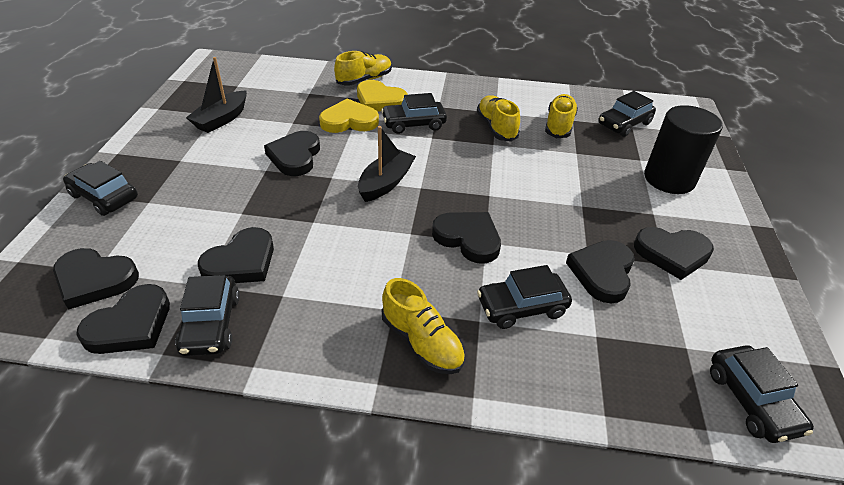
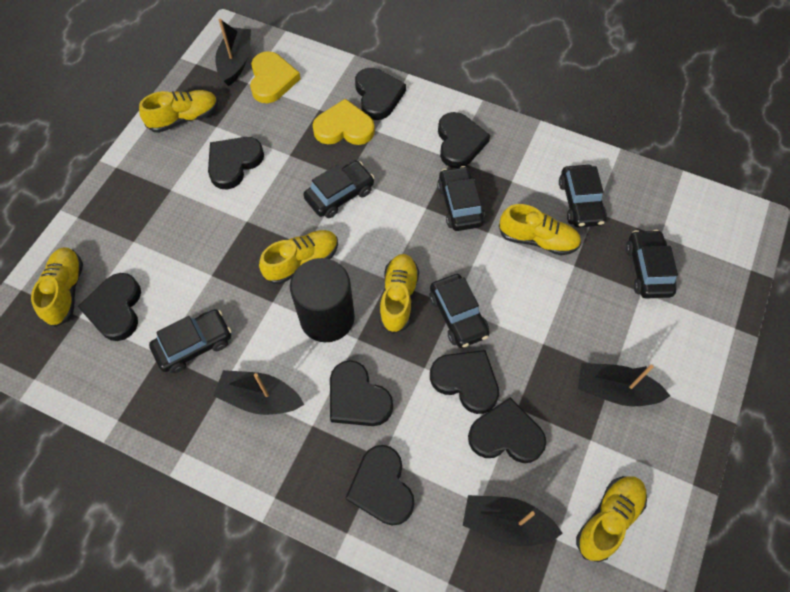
black boat: 2 -> 4
black heart: 7 -> 8
yellow shoe: 4 -> 6

